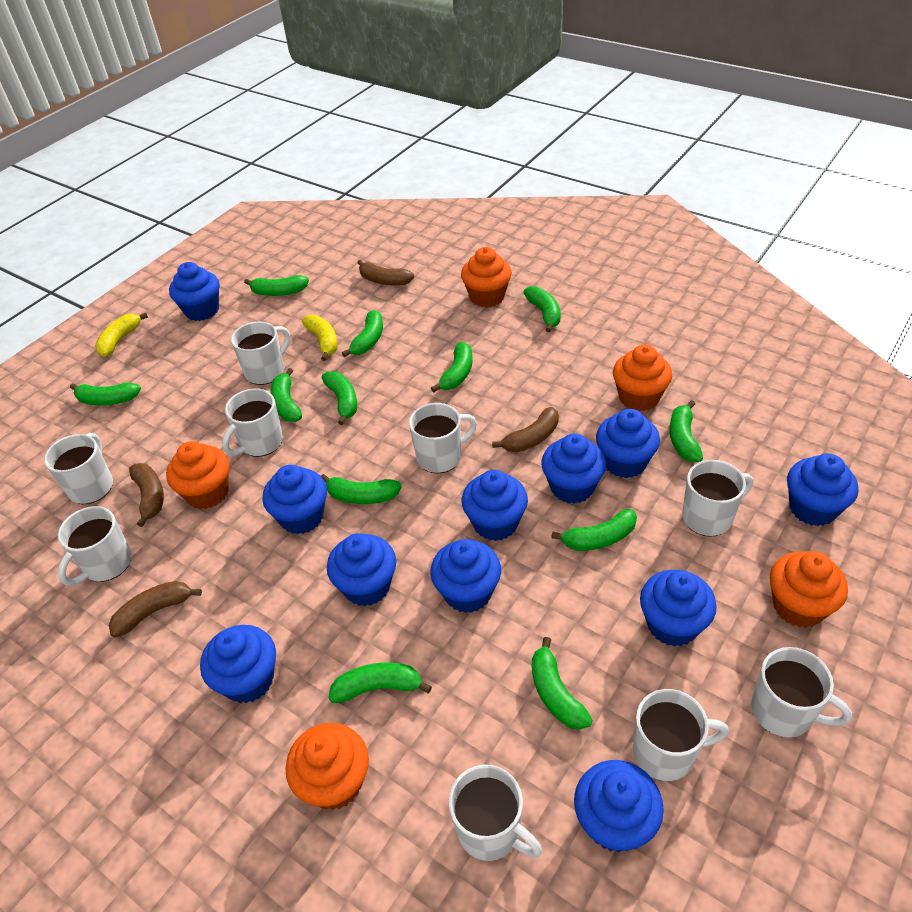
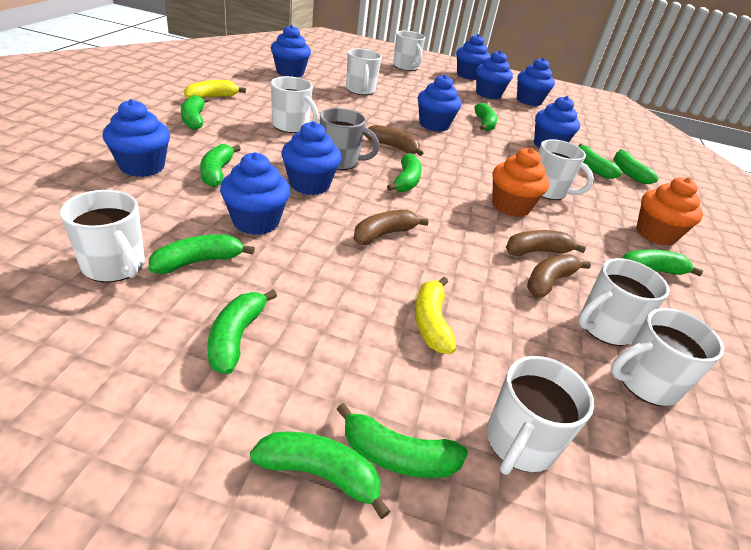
blue cupcake: 11 -> 9
green banana: 12 -> 11
grey mug: 0 -> 1
orange cupcake: 5 -> 2
white mug: 9 -> 8

